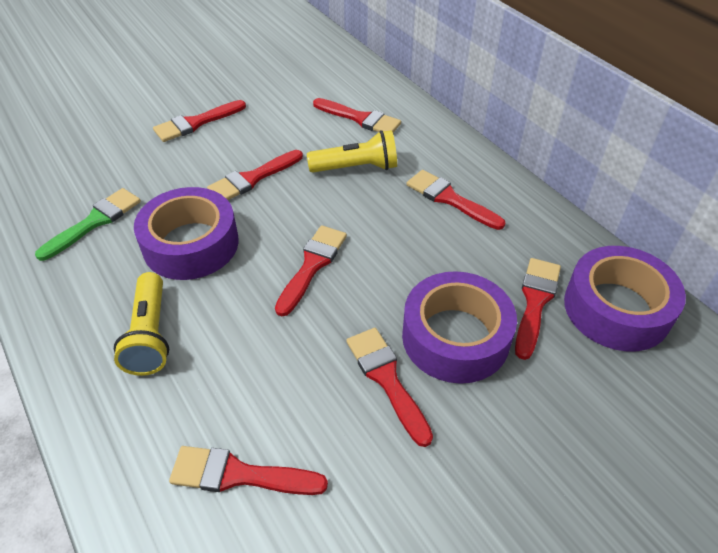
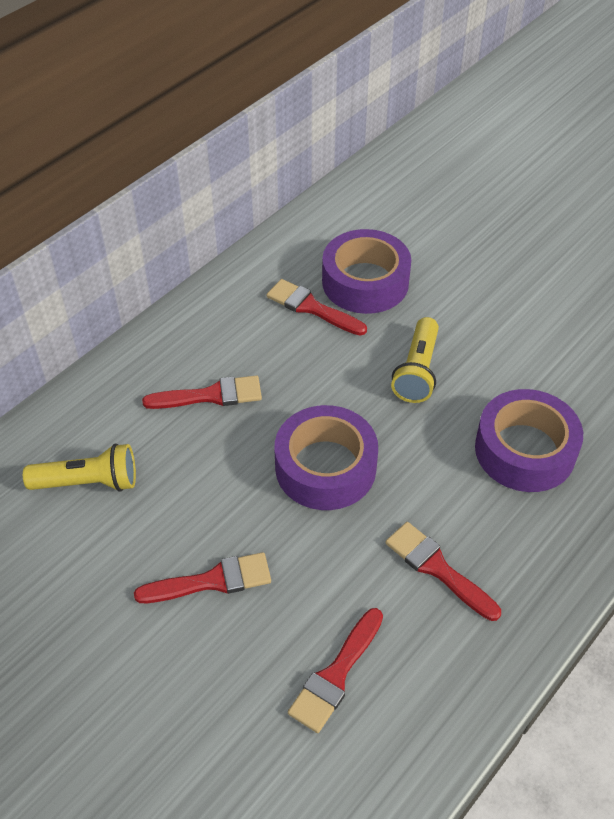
green brush: 1 -> 0
red brush: 8 -> 5

